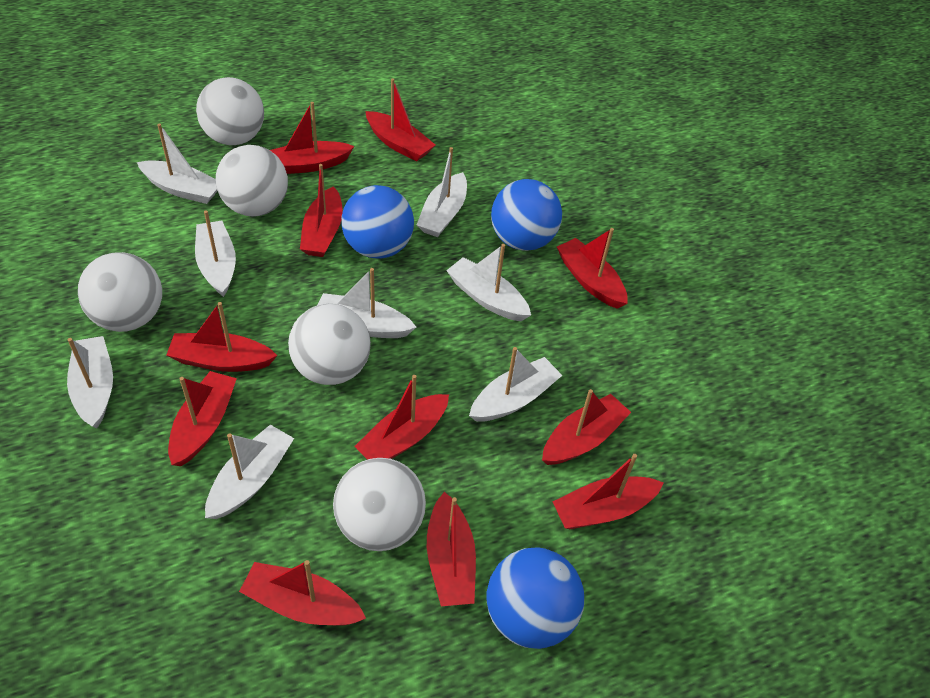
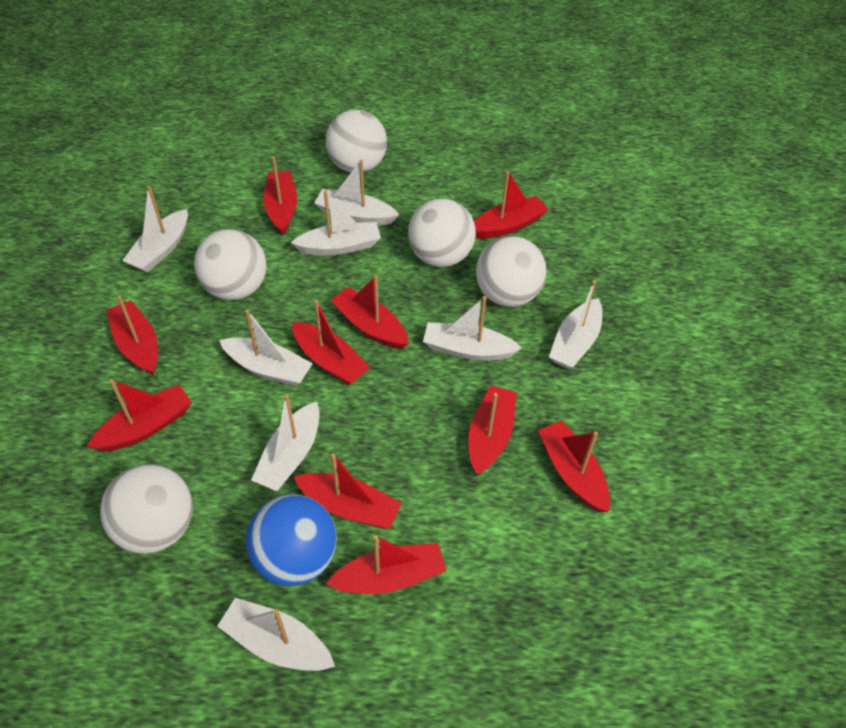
blue ball: 3 -> 1
red boat: 11 -> 10

